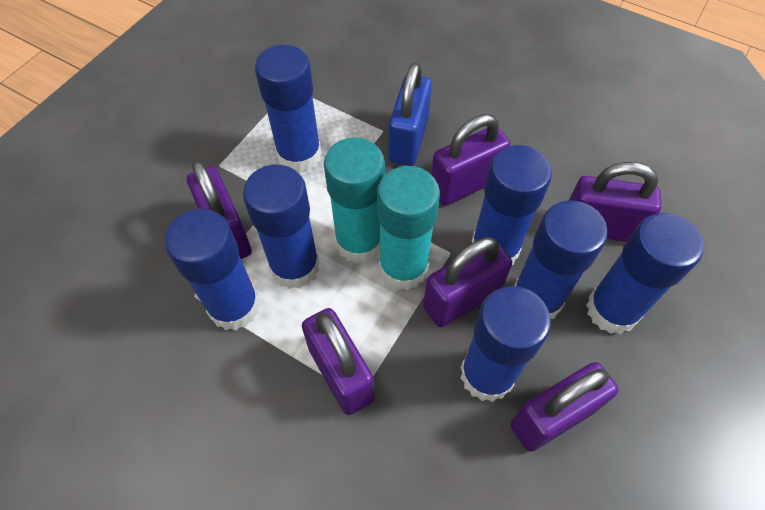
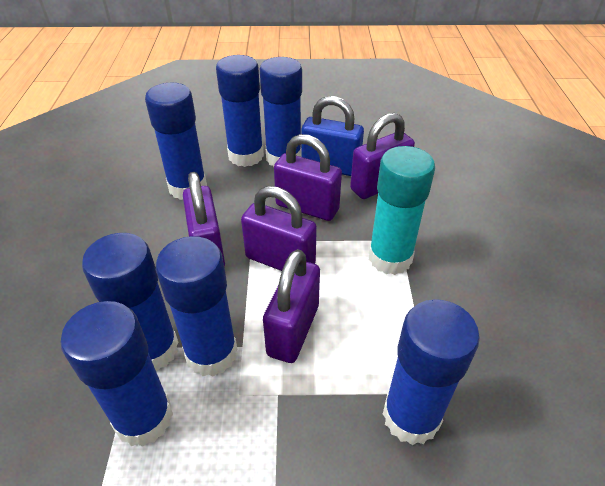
purple padlock: 6 -> 5
turquoise glue stick: 2 -> 1

